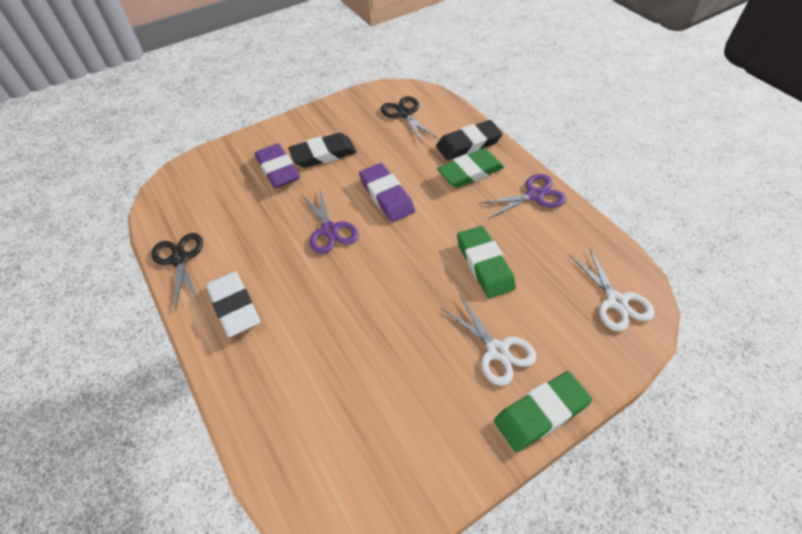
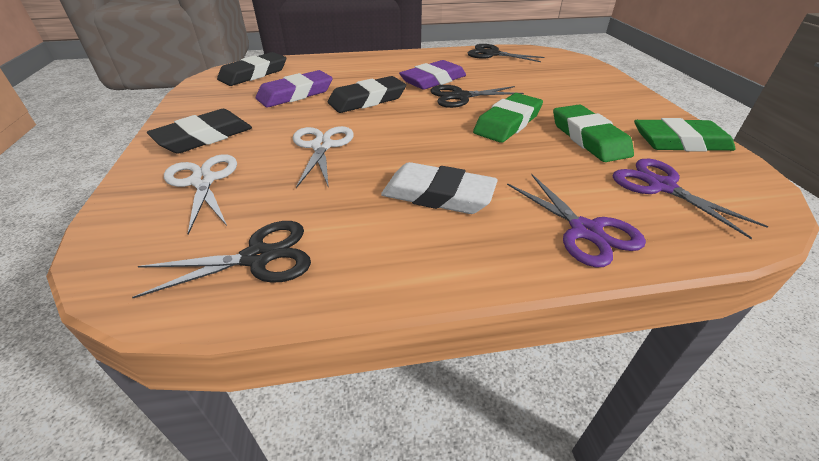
black eraser: 2 -> 3
black scissors: 2 -> 3

